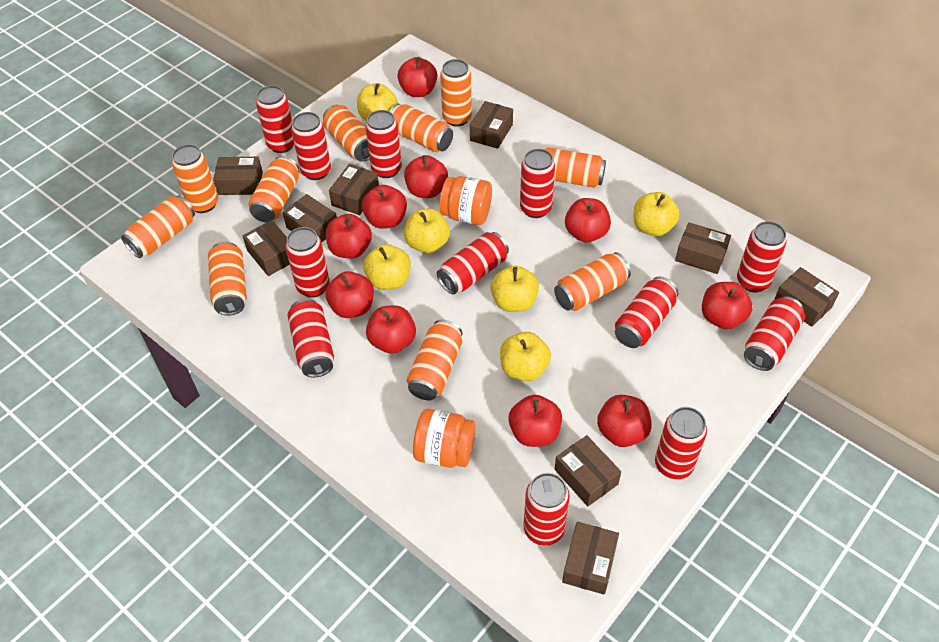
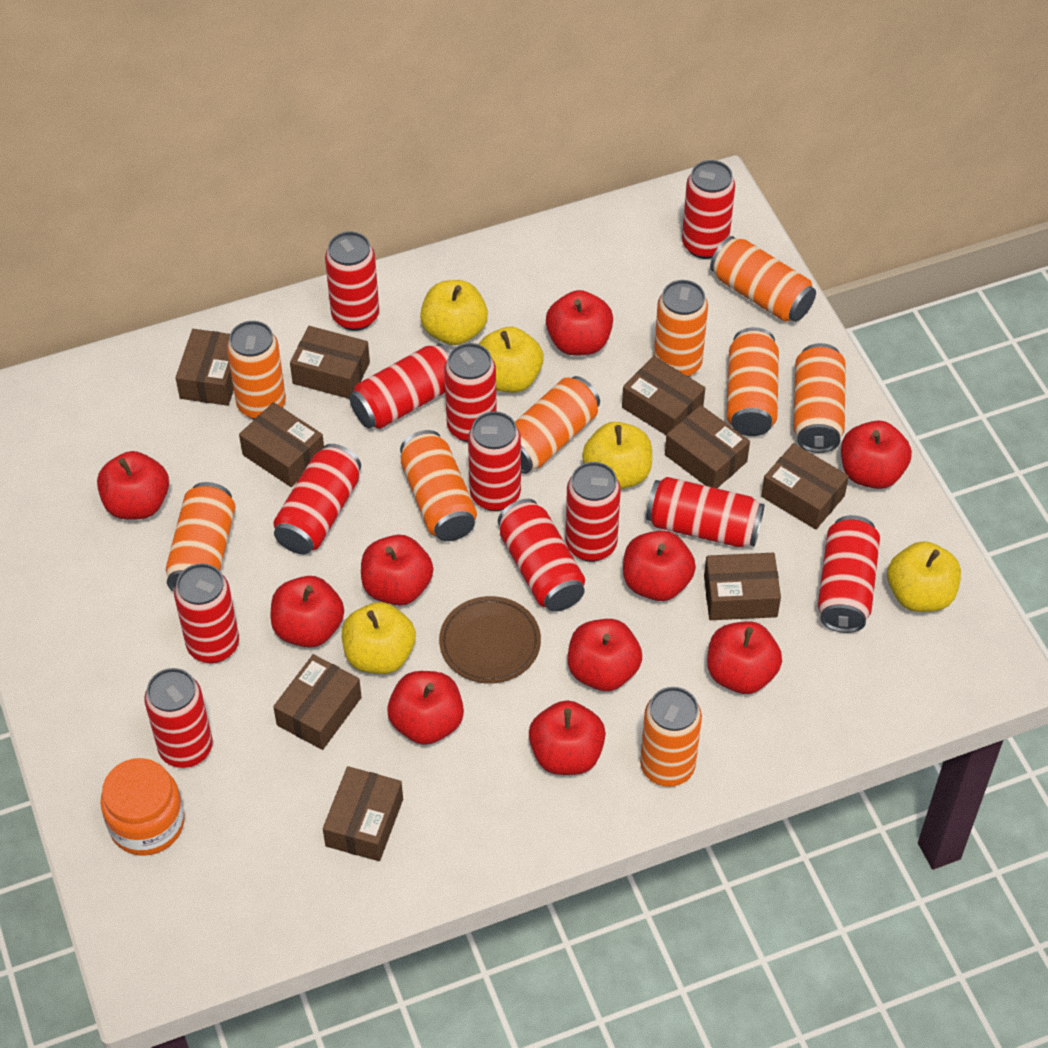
brown plate: 0 -> 1
orange can: 10 -> 9
orange jar: 2 -> 1
yellow apple: 6 -> 5

